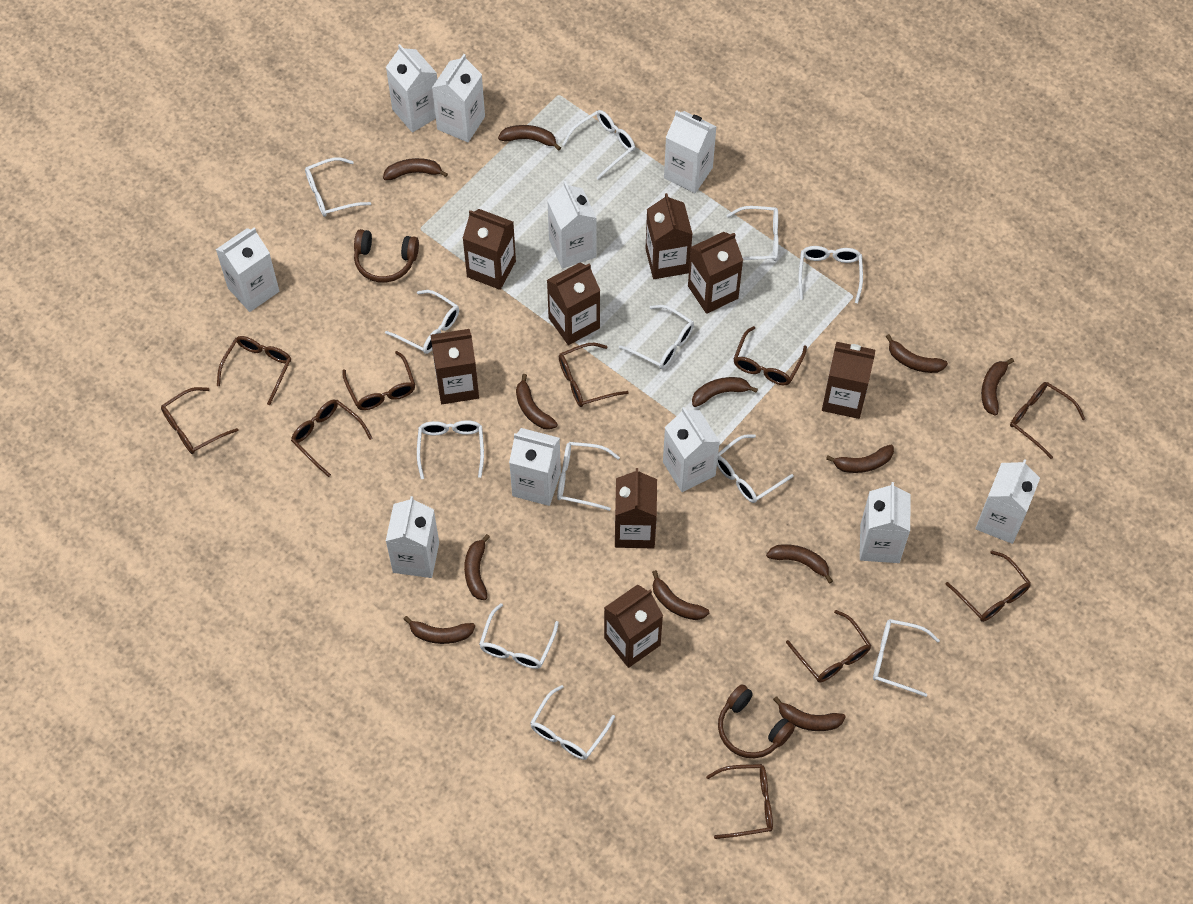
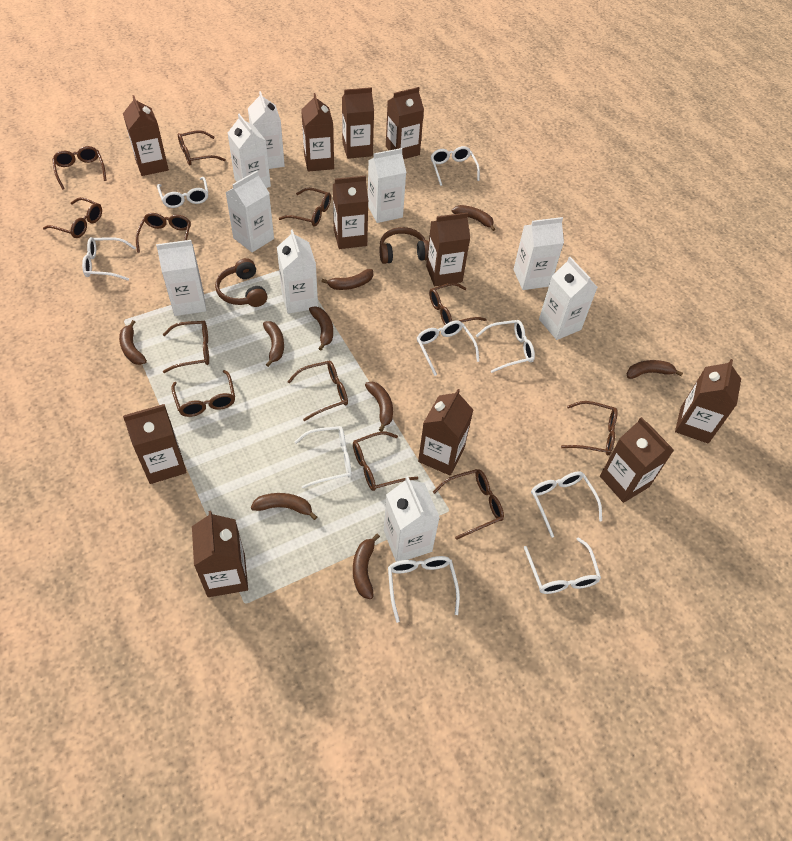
brown banana: 12 -> 9
brown carton: 8 -> 11
brown glasses: 10 -> 12
white carton: 10 -> 9
white glasses: 12 -> 9

